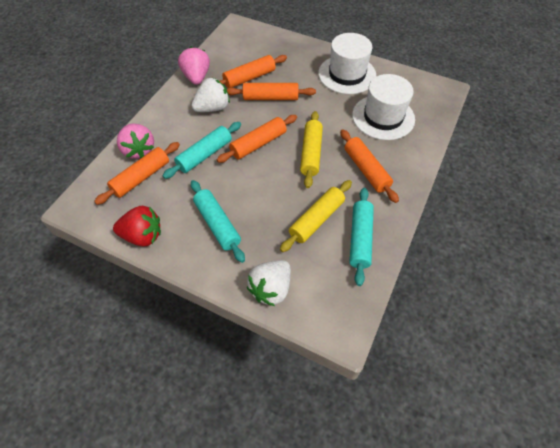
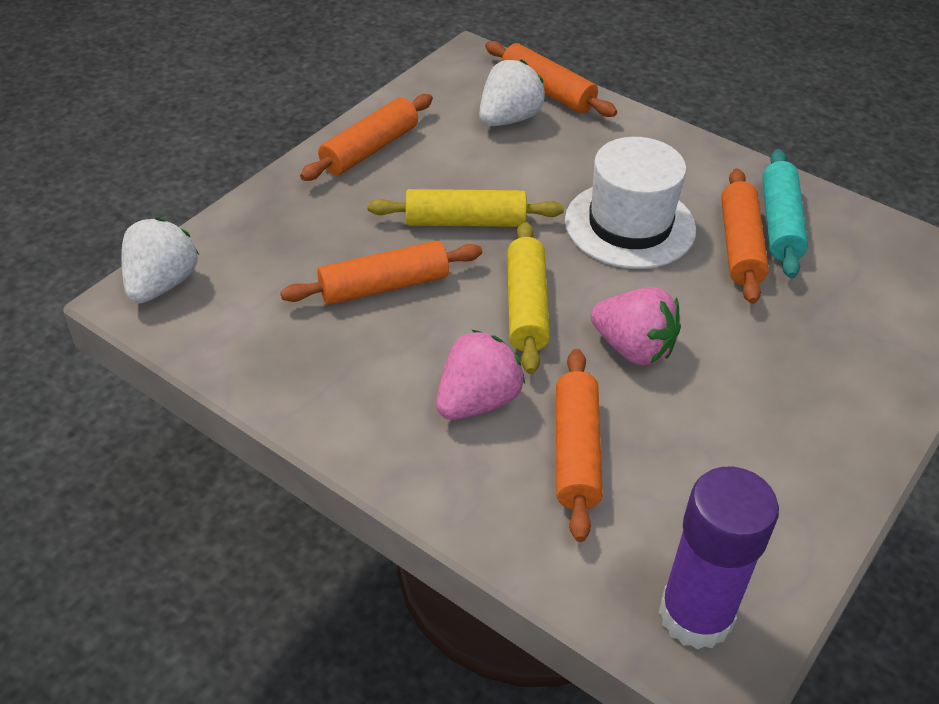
purple glue stick: 0 -> 1
red strawberry: 1 -> 0
turquoise rolling pin: 3 -> 1
white hat: 2 -> 1

